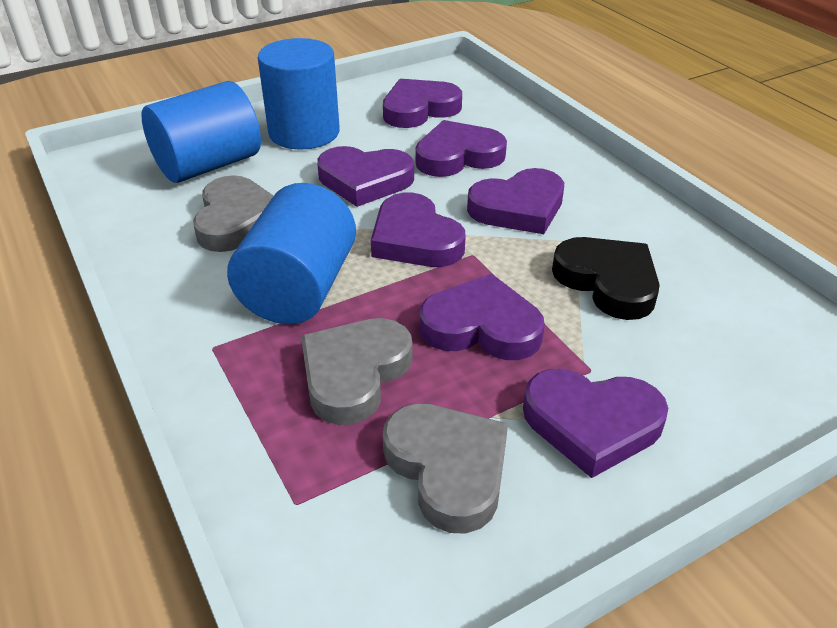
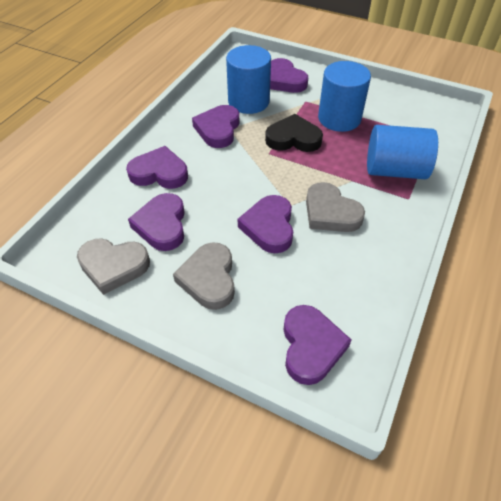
purple heart: 7 -> 6

